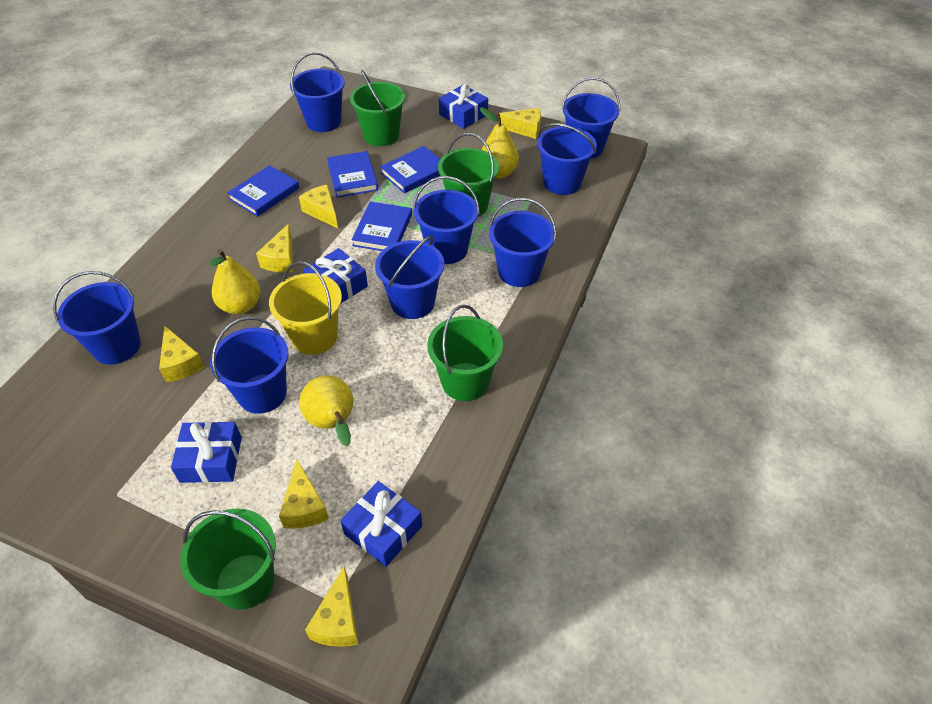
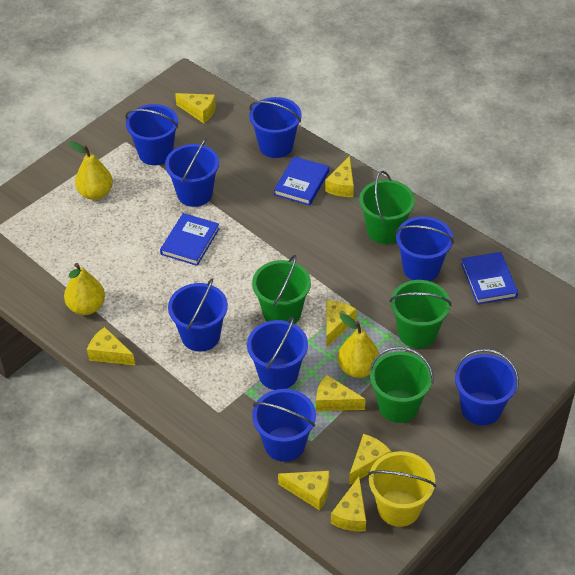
blue book: 4 -> 3
blue gift: 4 -> 0
yellow cheese: 6 -> 8

